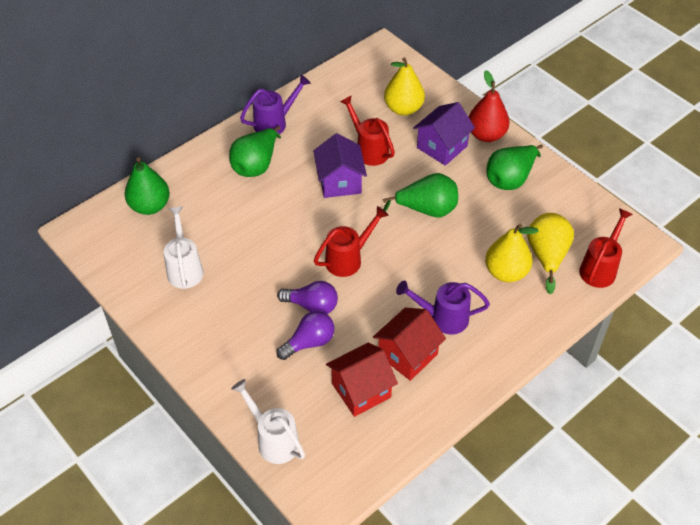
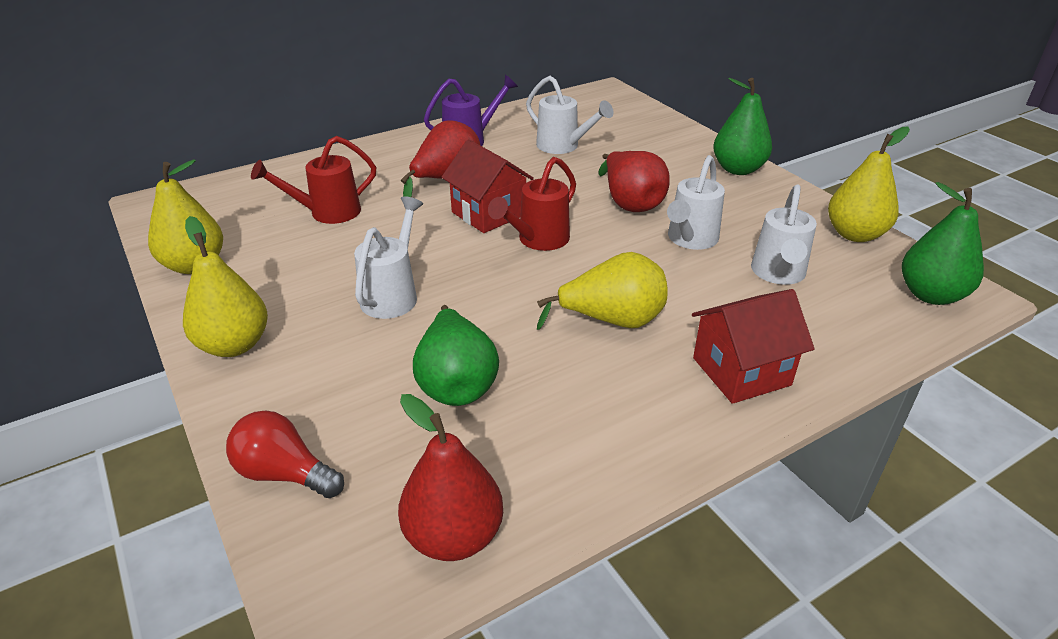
green pear: 4 -> 3
purple house: 2 -> 0
purple light bulb: 2 -> 0
purple watering can: 2 -> 1
red light bulb: 0 -> 1
red pear: 1 -> 3
red watering can: 3 -> 2
white watering can: 2 -> 4
yellow pear: 3 -> 4

